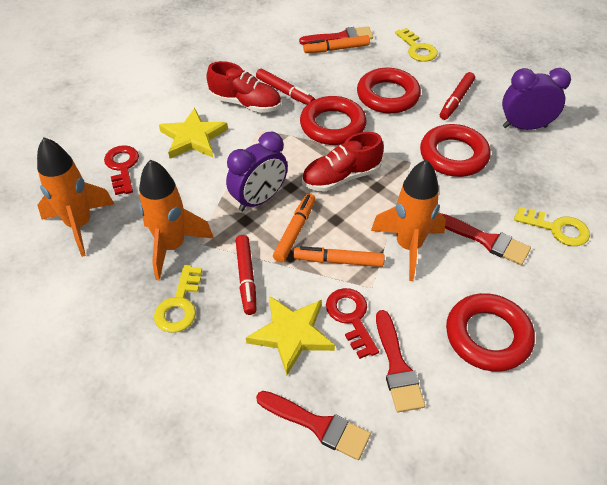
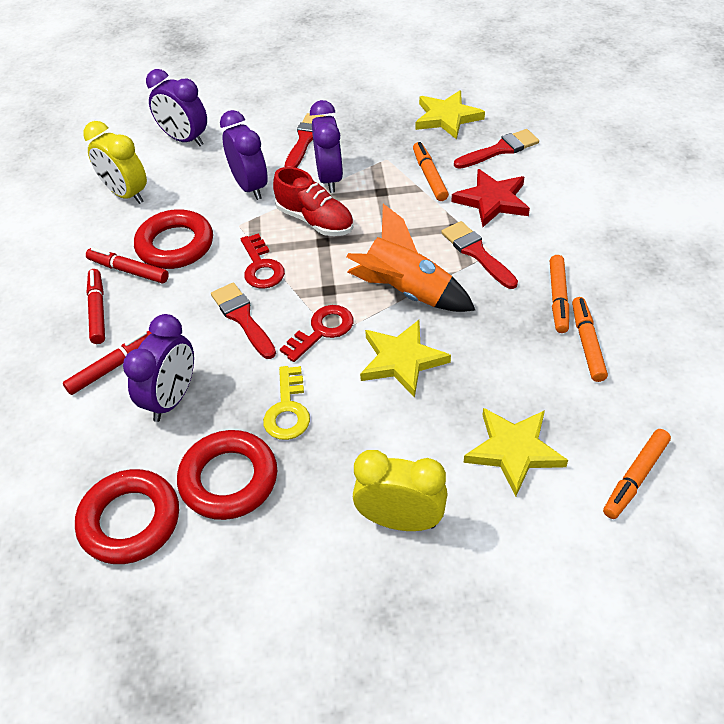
orange marker: 3 -> 4
orange rocket: 3 -> 1
purple clock: 2 -> 4
red ring: 4 -> 3
red shoe: 2 -> 1
red star: 0 -> 1
yellow clock: 0 -> 2
yellow key: 3 -> 1
yellow star: 2 -> 3

